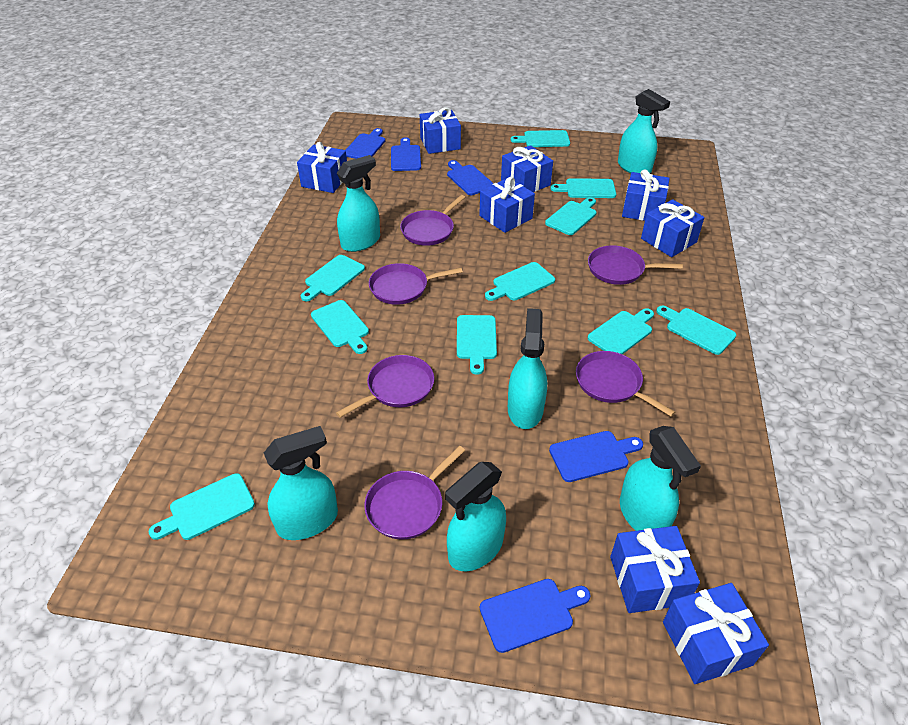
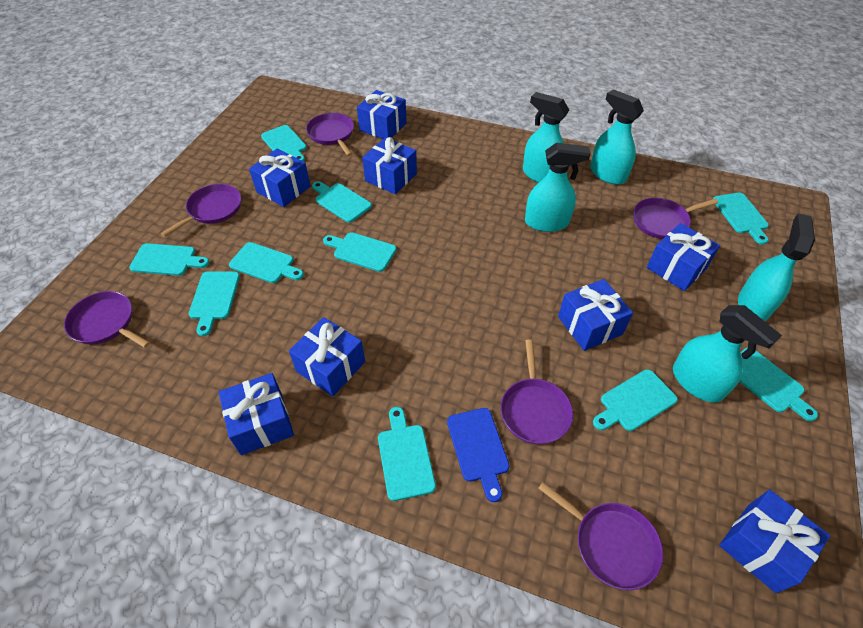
blue cutting board: 5 -> 1
turquoise spray bottle: 6 -> 5

